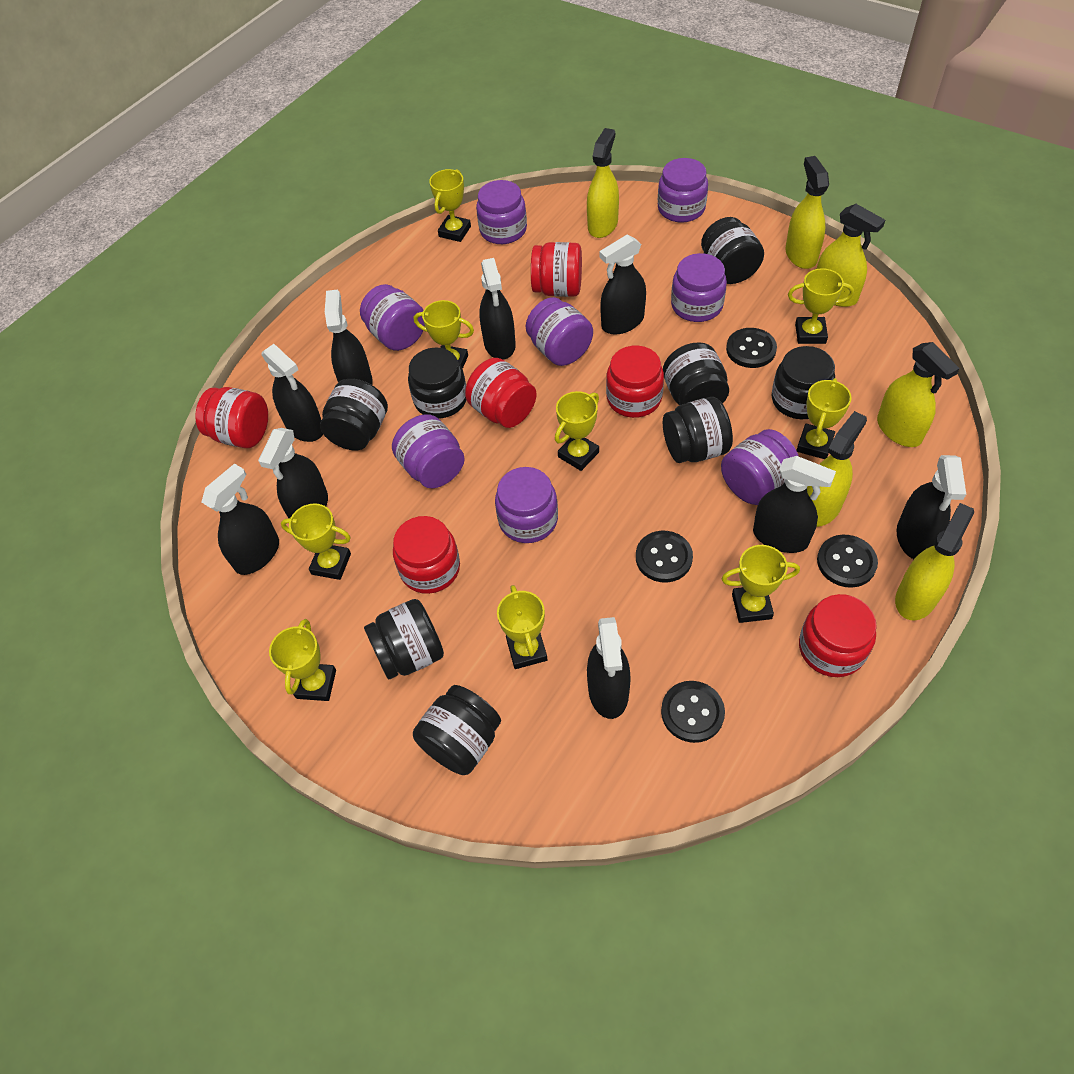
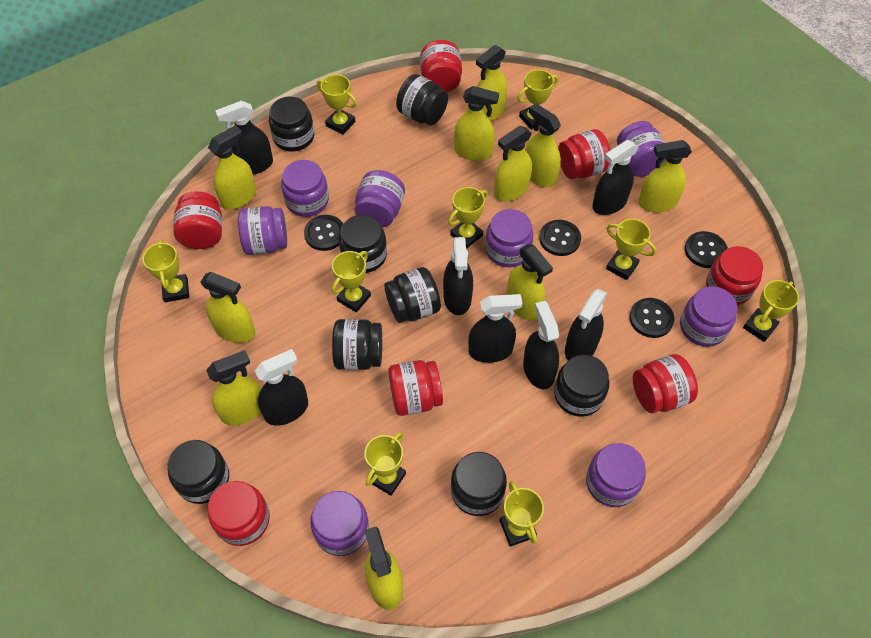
black spray bottle: 9 -> 7
red jar: 6 -> 7
yellow spray bottle: 6 -> 10

